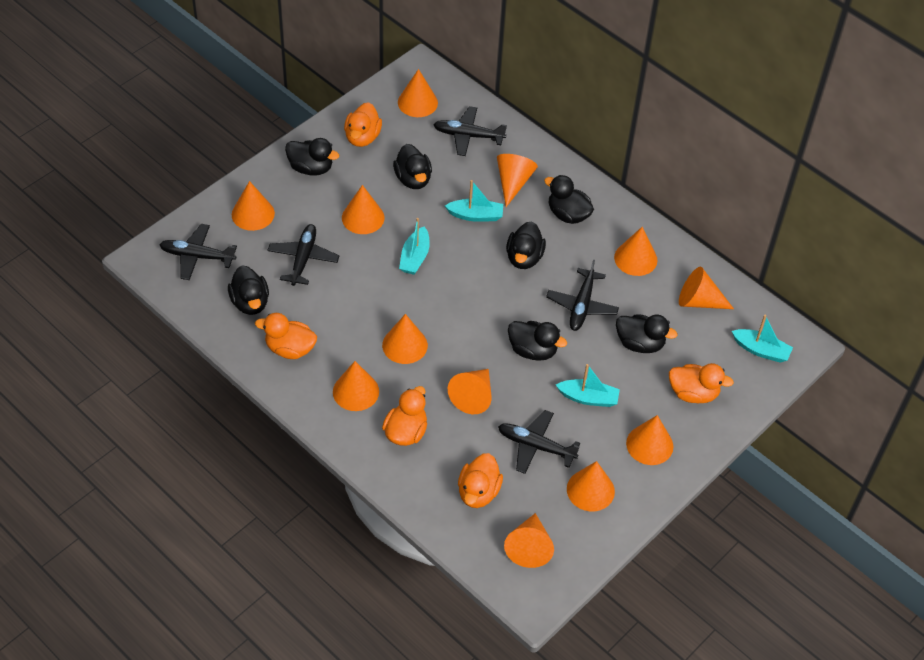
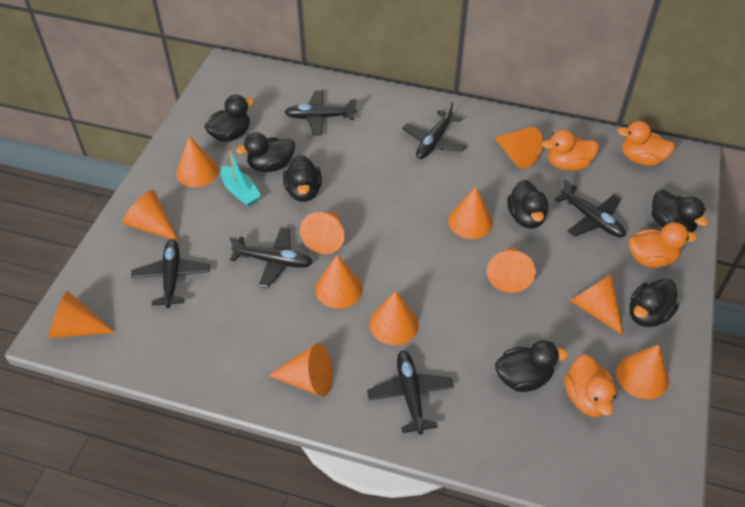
black plane: 5 -> 6
orange duck: 5 -> 4
turquoise boat: 4 -> 1

